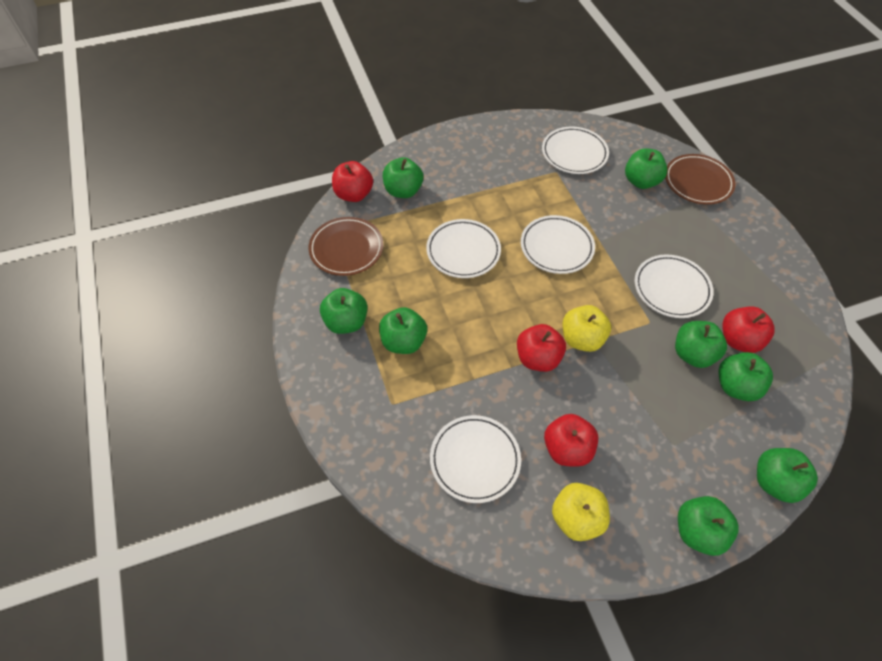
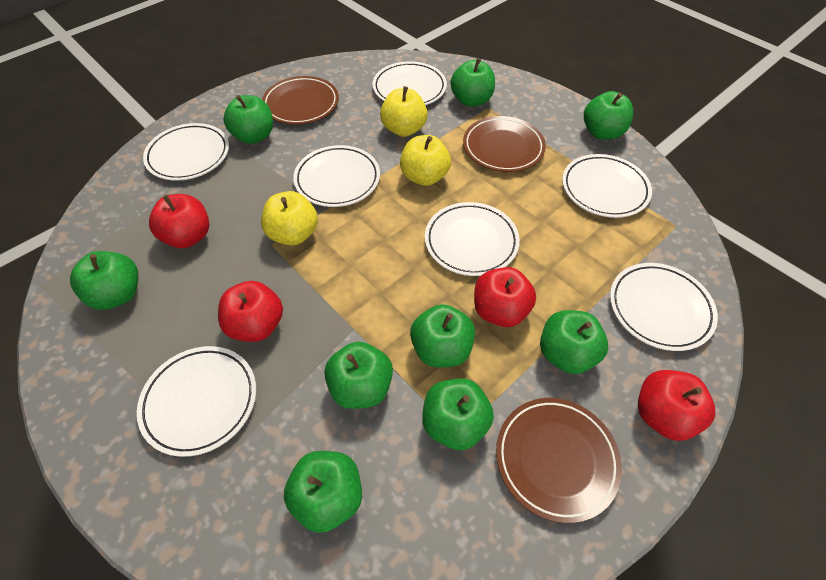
brown plate: 2 -> 3
green apple: 8 -> 9
white plate: 5 -> 7
yellow apple: 2 -> 3

